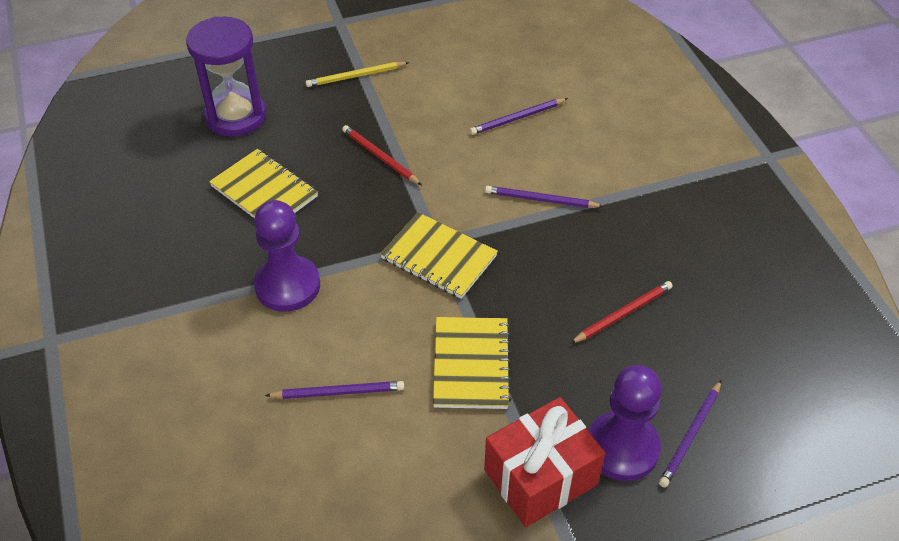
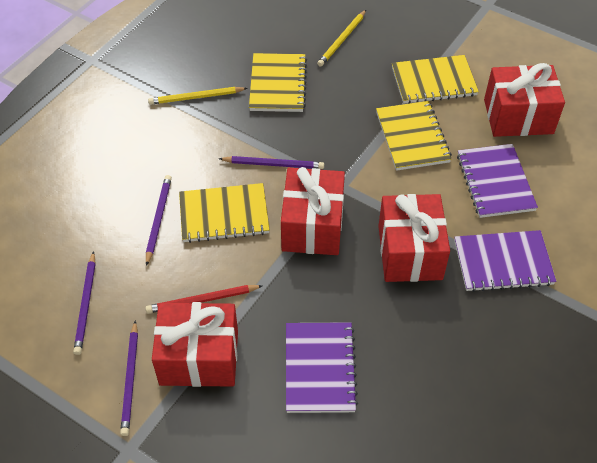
purple hourglass: 1 -> 0
purple notebook: 0 -> 3
purple pawn: 2 -> 0
red gift: 1 -> 4
red pencil: 2 -> 1
yellow notebook: 3 -> 4
yellow pencil: 1 -> 2

